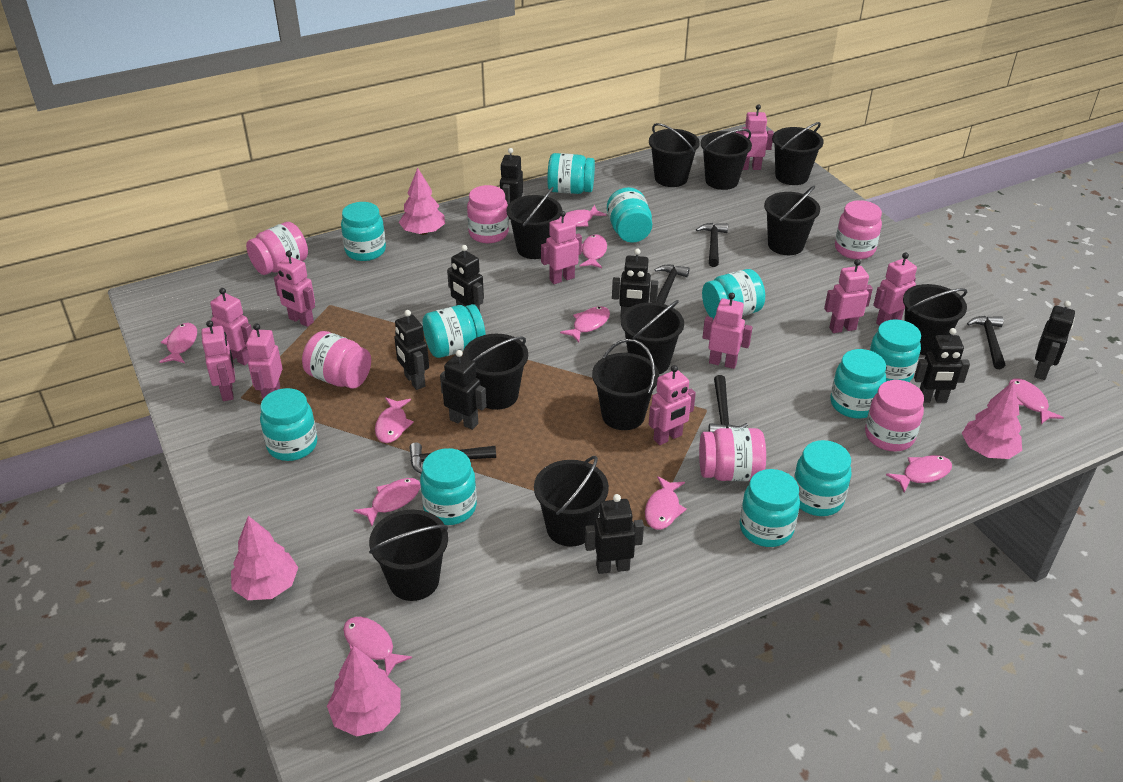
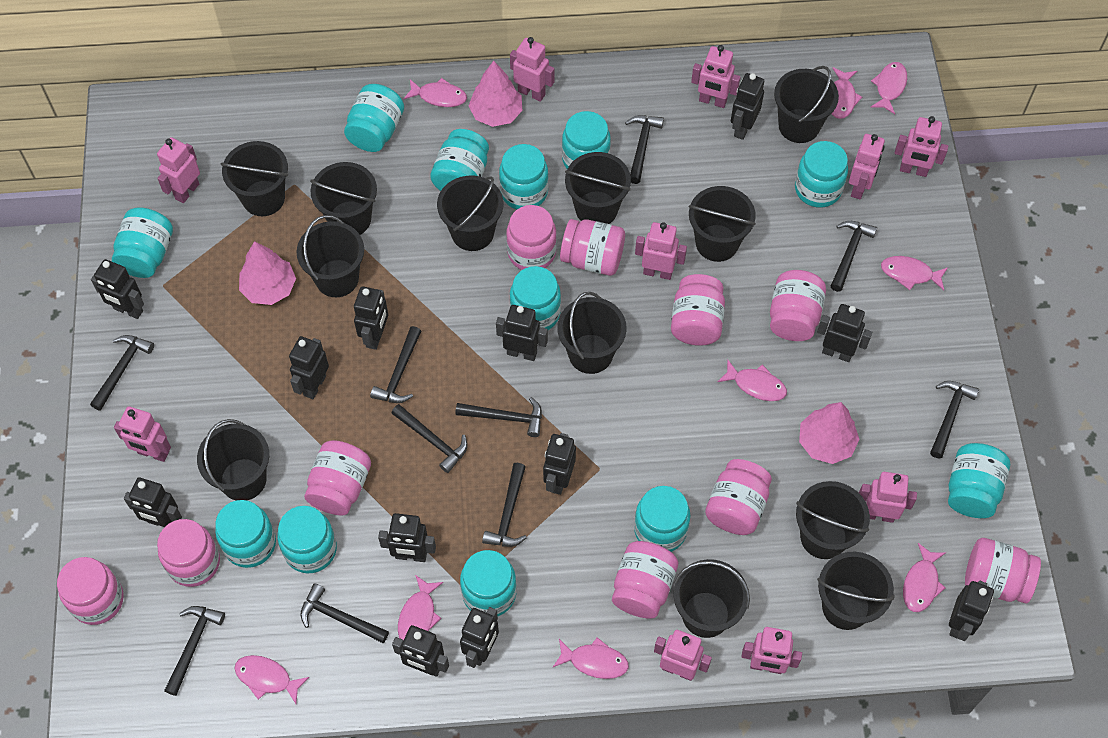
black bucket: 11 -> 12
black hammer: 5 -> 10
black robot: 8 -> 12
pink fish: 10 -> 9
pink jar: 6 -> 10
pink tree: 4 -> 3
turquoise jar: 11 -> 12

